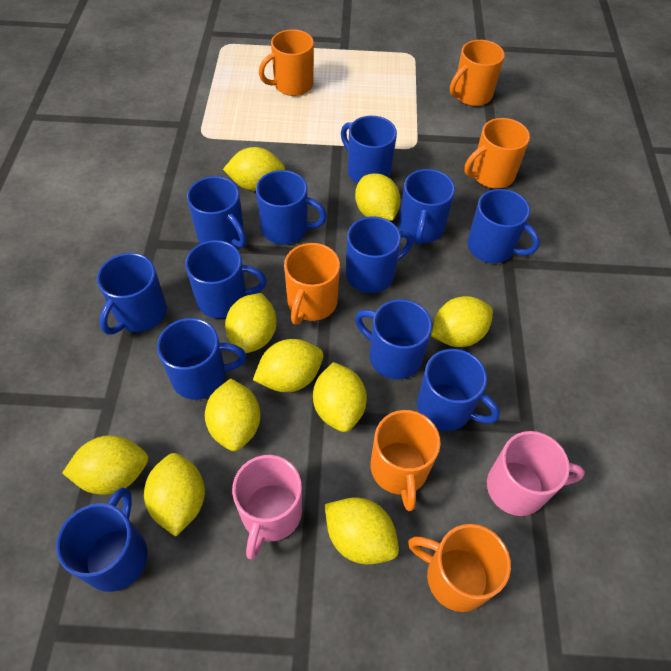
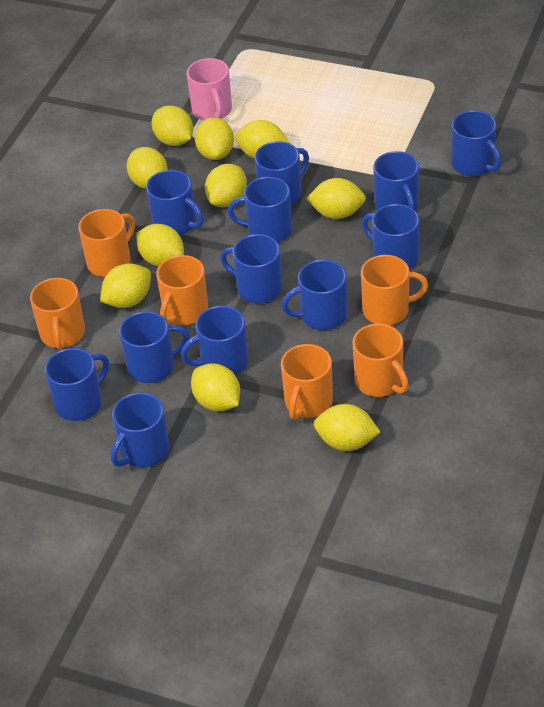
pink mug: 2 -> 1

